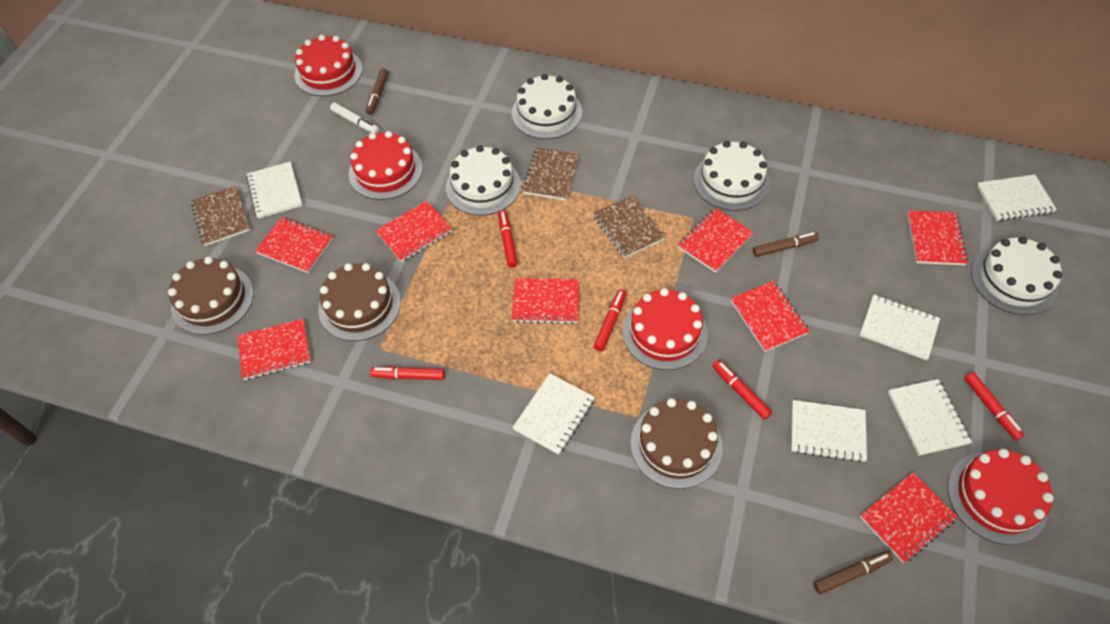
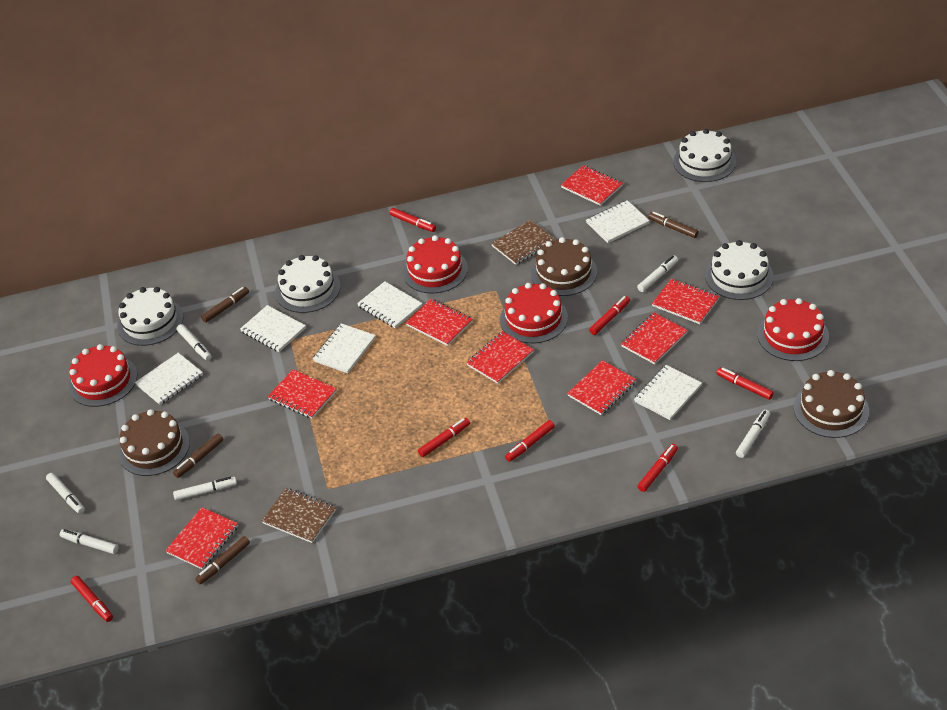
brown marker: 3 -> 4
brown notebook: 3 -> 2
red marker: 5 -> 7
white marker: 1 -> 6

